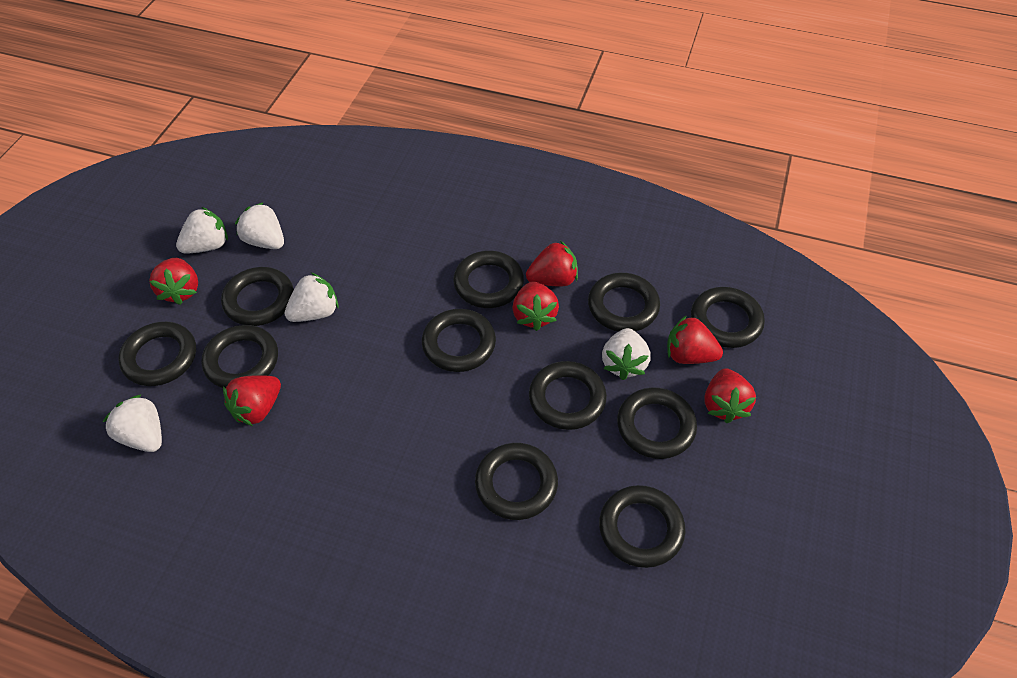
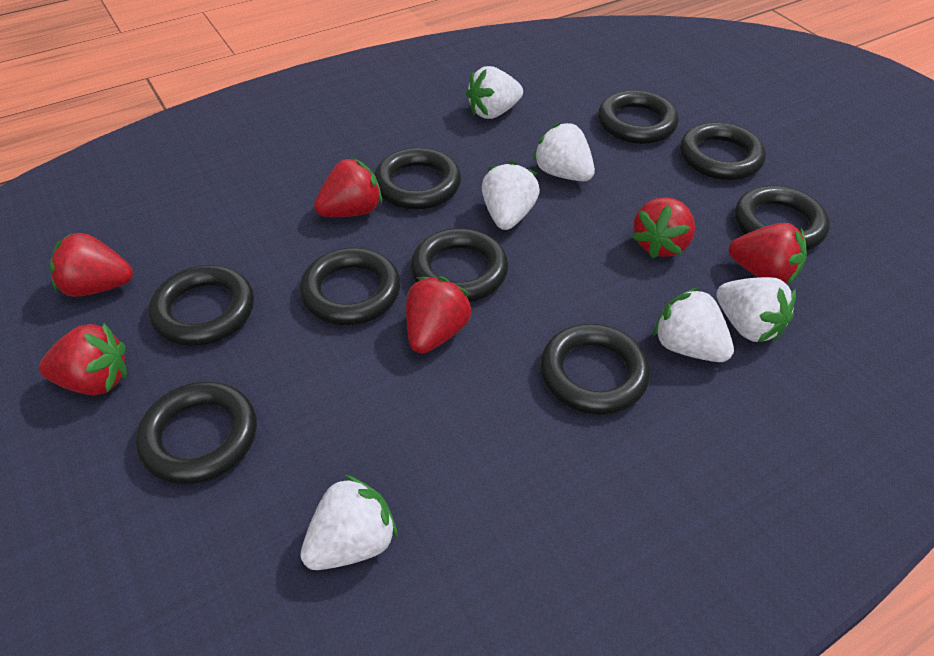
black ring: 11 -> 9
white strawberry: 5 -> 6

